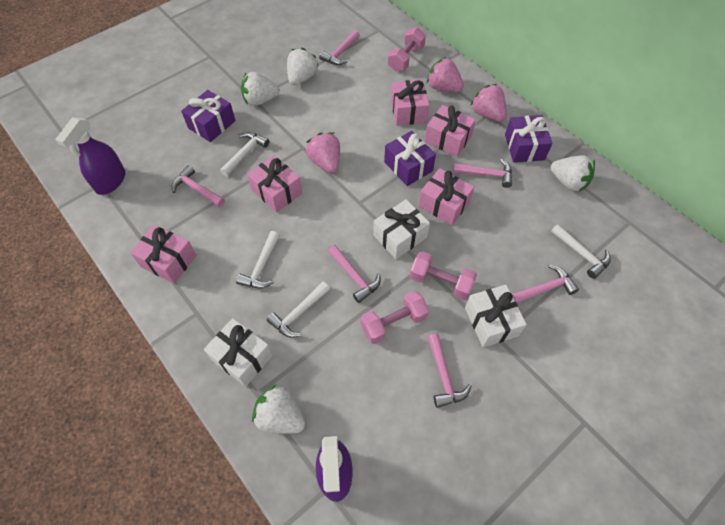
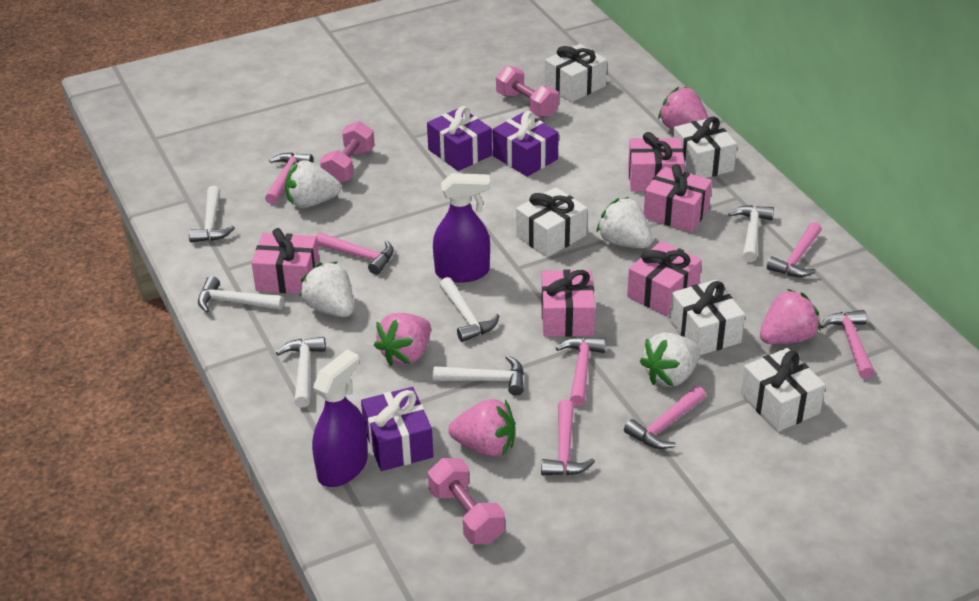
pink hammer: 6 -> 7
pink strawberry: 3 -> 4
white gift: 3 -> 5
white hammer: 4 -> 6

